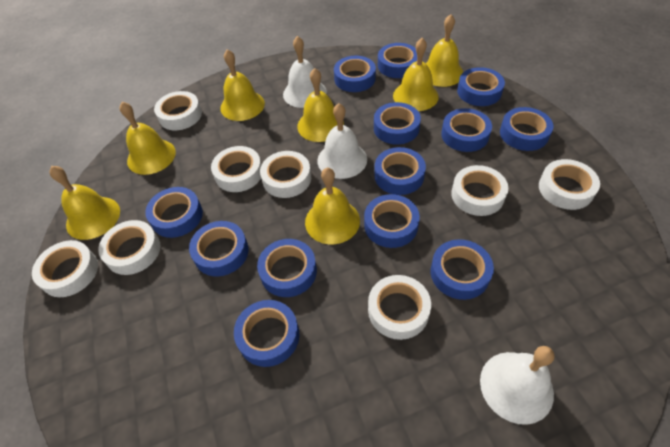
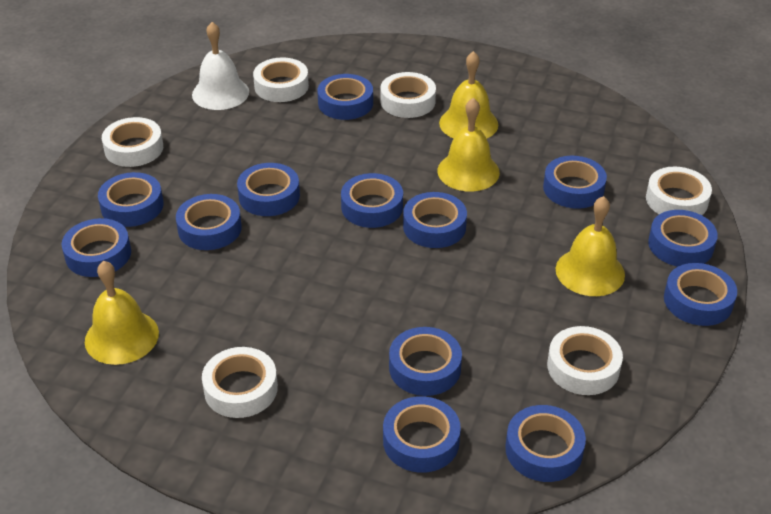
white bell: 3 -> 1
white tape: 8 -> 6
yellow bell: 7 -> 4

